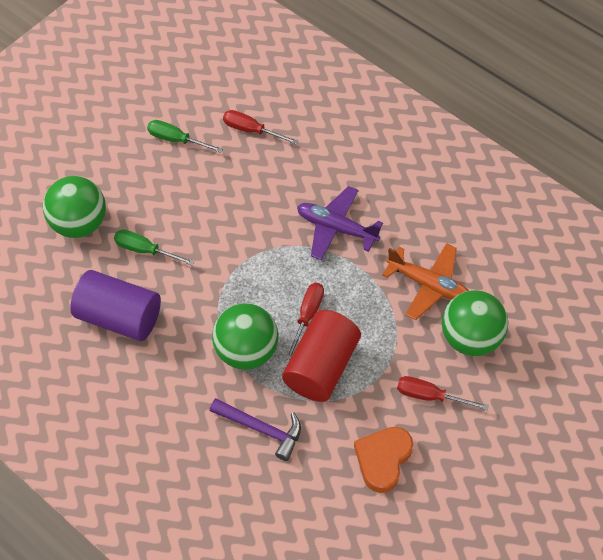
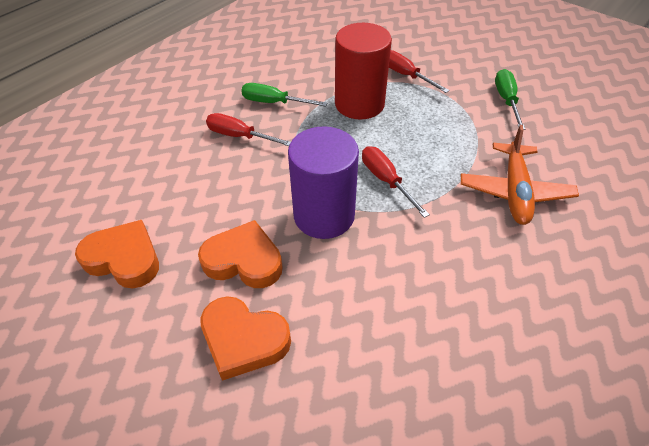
green ball: 3 -> 0
orange heart: 1 -> 3
purple hammer: 1 -> 0
purple plane: 1 -> 0

